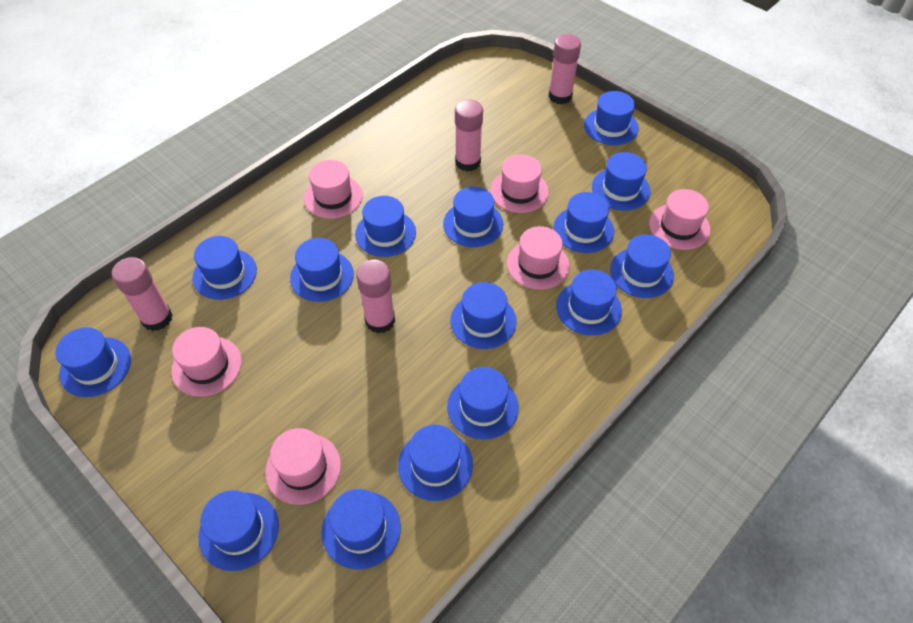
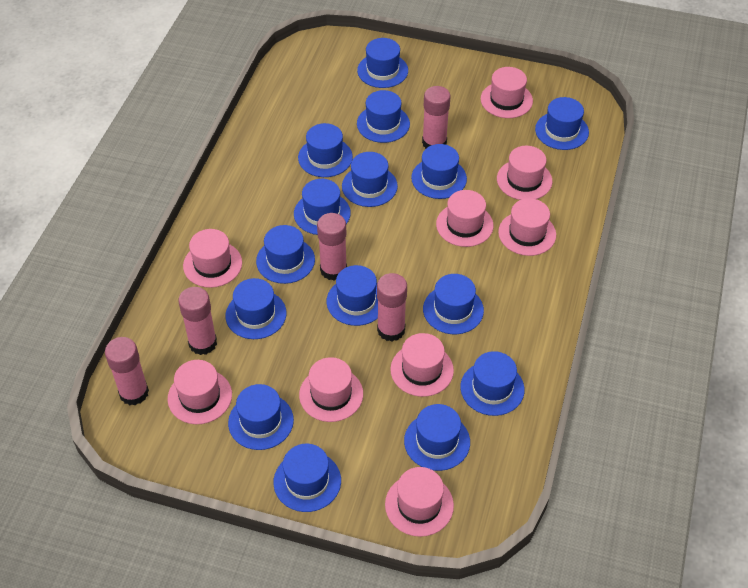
pink glue stick: 4 -> 5
pink hat: 6 -> 9

